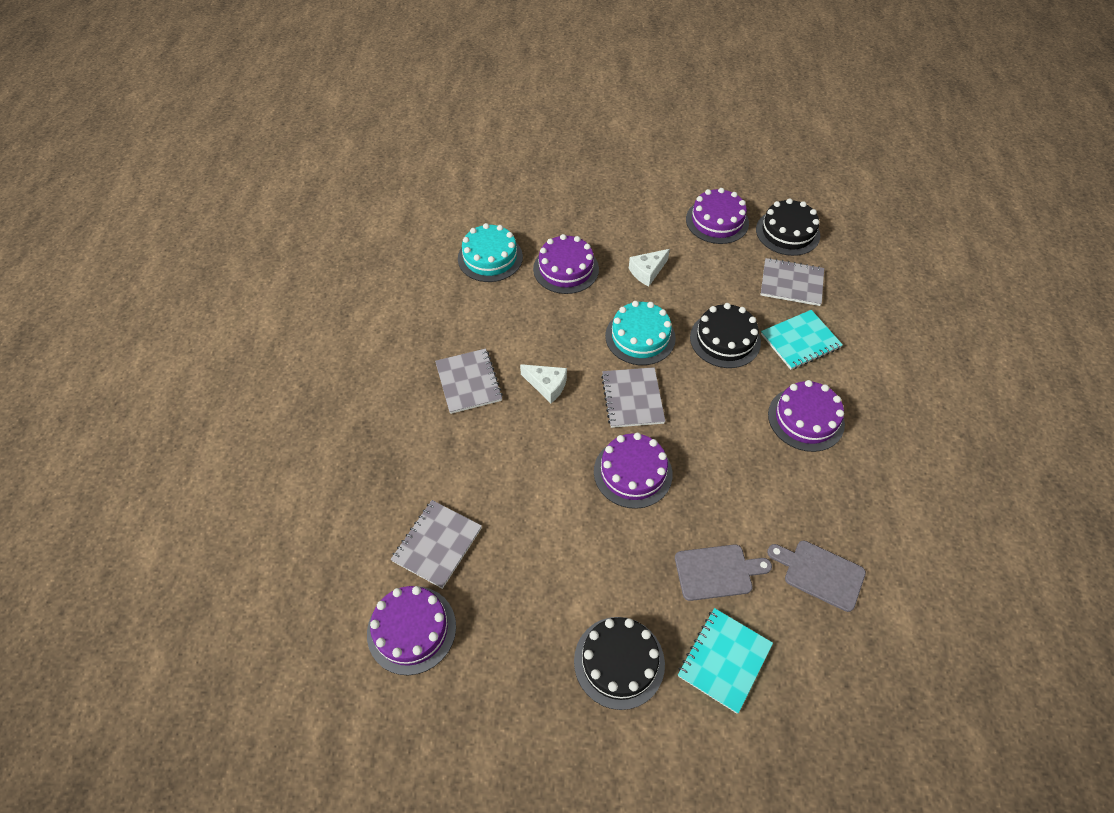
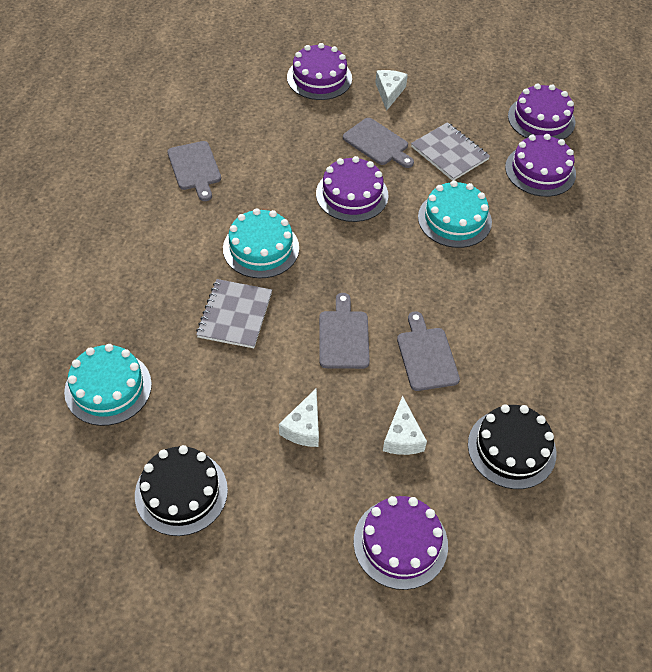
black cake: 3 -> 2
grey cutting board: 2 -> 4
grey notebook: 4 -> 2
turquoise cake: 2 -> 3
turquoise notebook: 2 -> 0
white cheese: 2 -> 3

